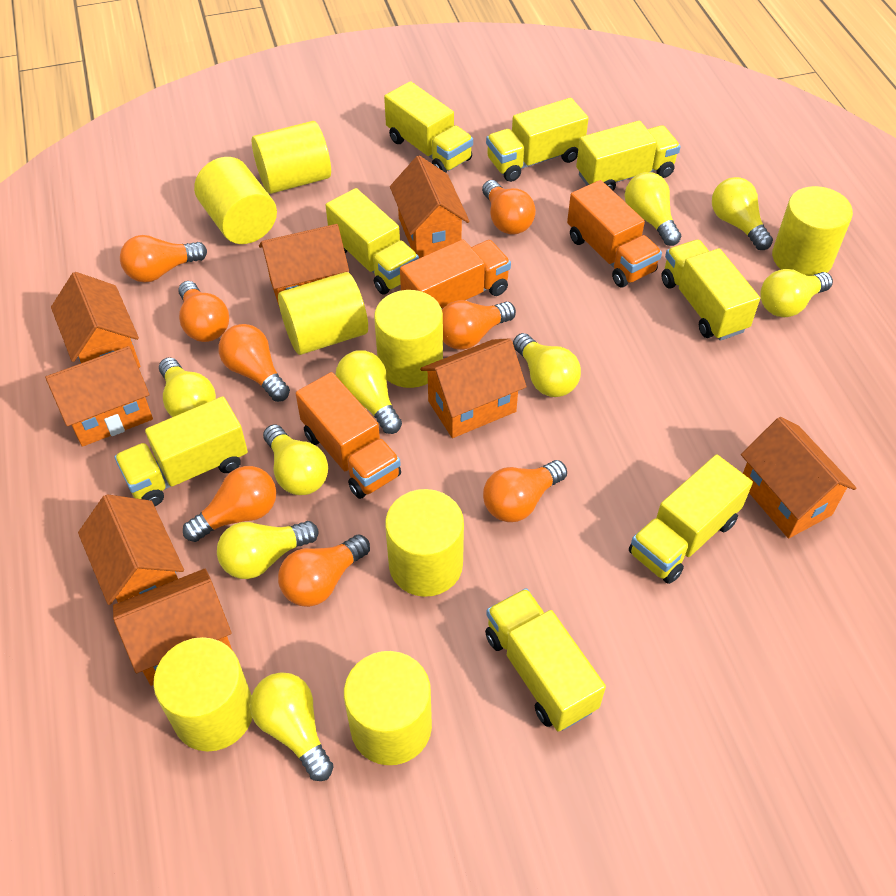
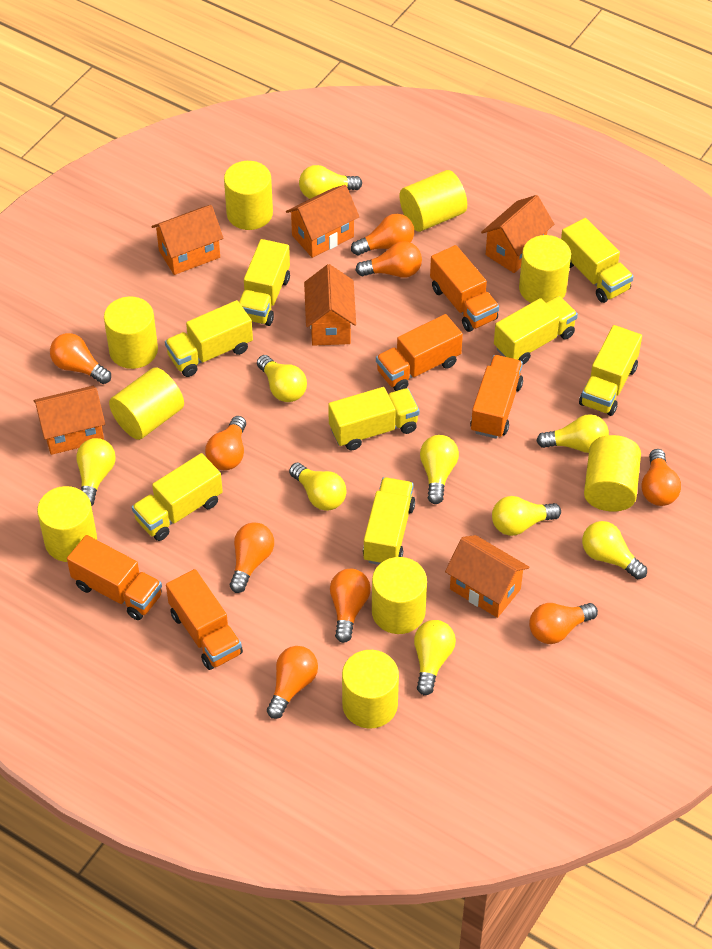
orange house: 8 -> 6
orange light bulb: 8 -> 9
orange truck: 3 -> 5
yellow cylinder: 8 -> 9

